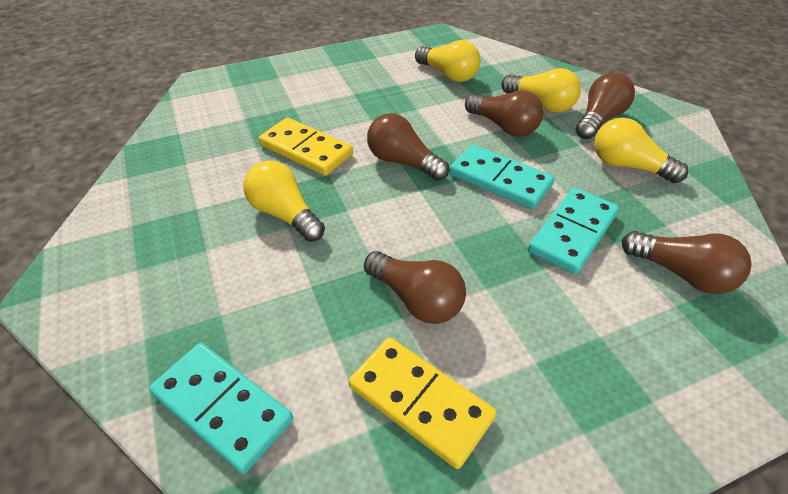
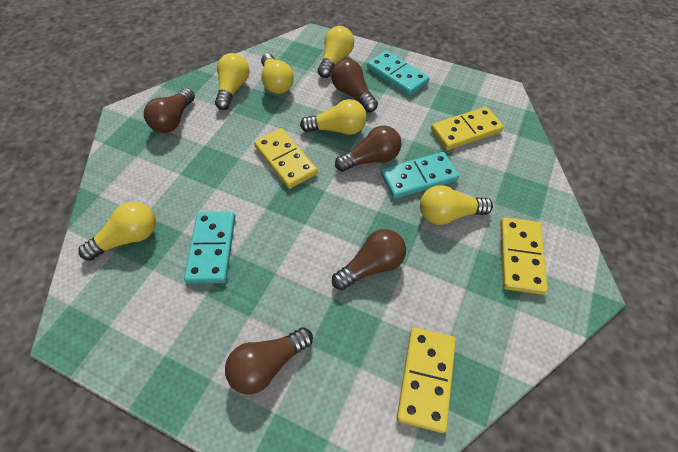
yellow domino: 2 -> 4
yellow light bulb: 4 -> 6

